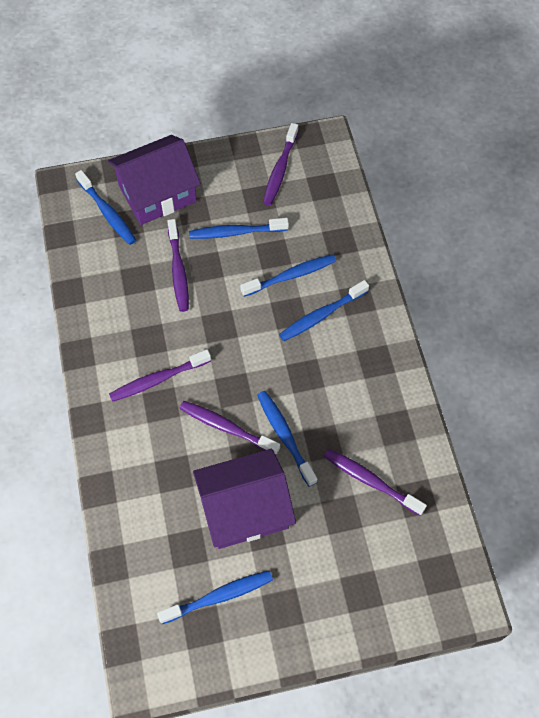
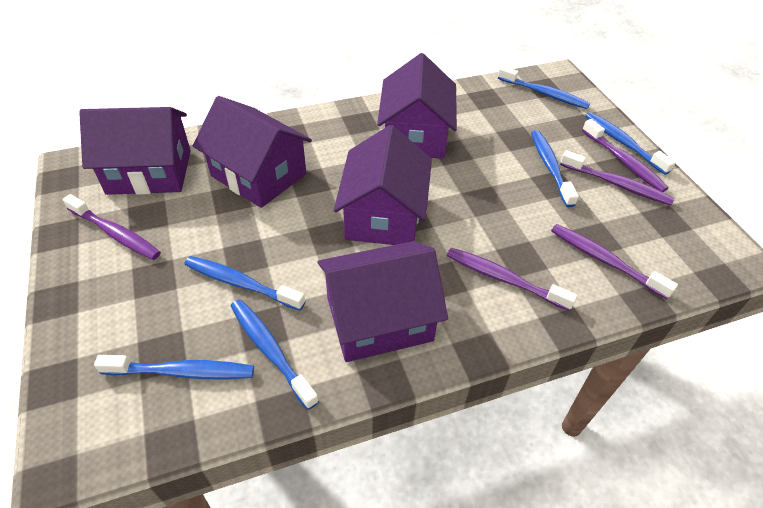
purple house: 2 -> 5

